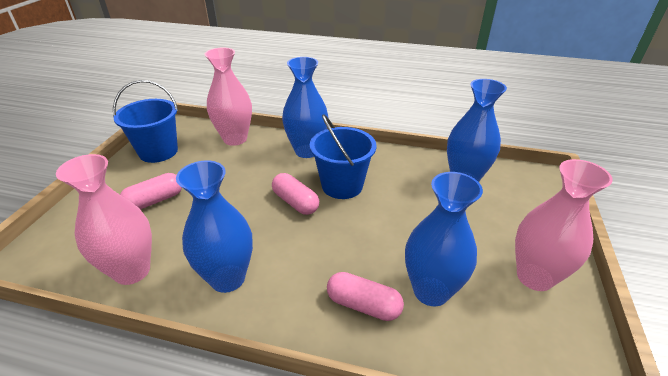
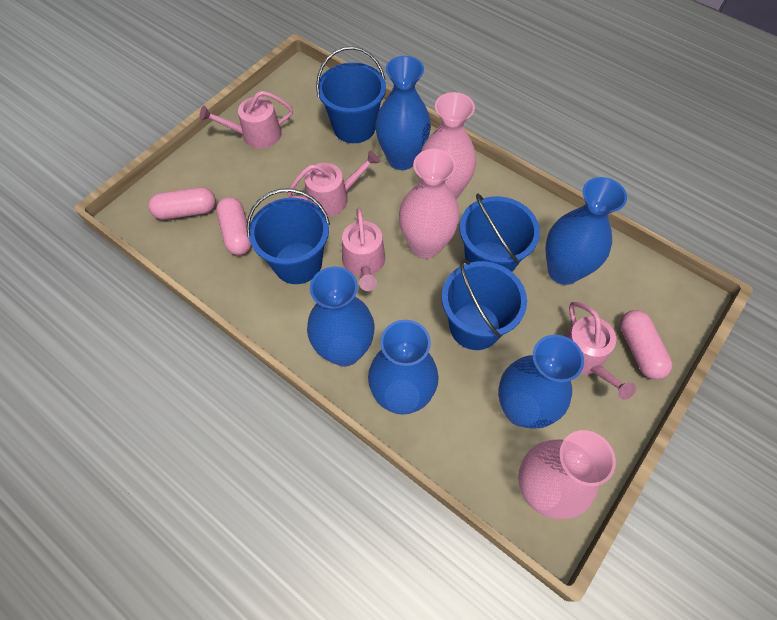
blue bucket: 2 -> 4
blue vase: 4 -> 5
pink watering can: 0 -> 4

